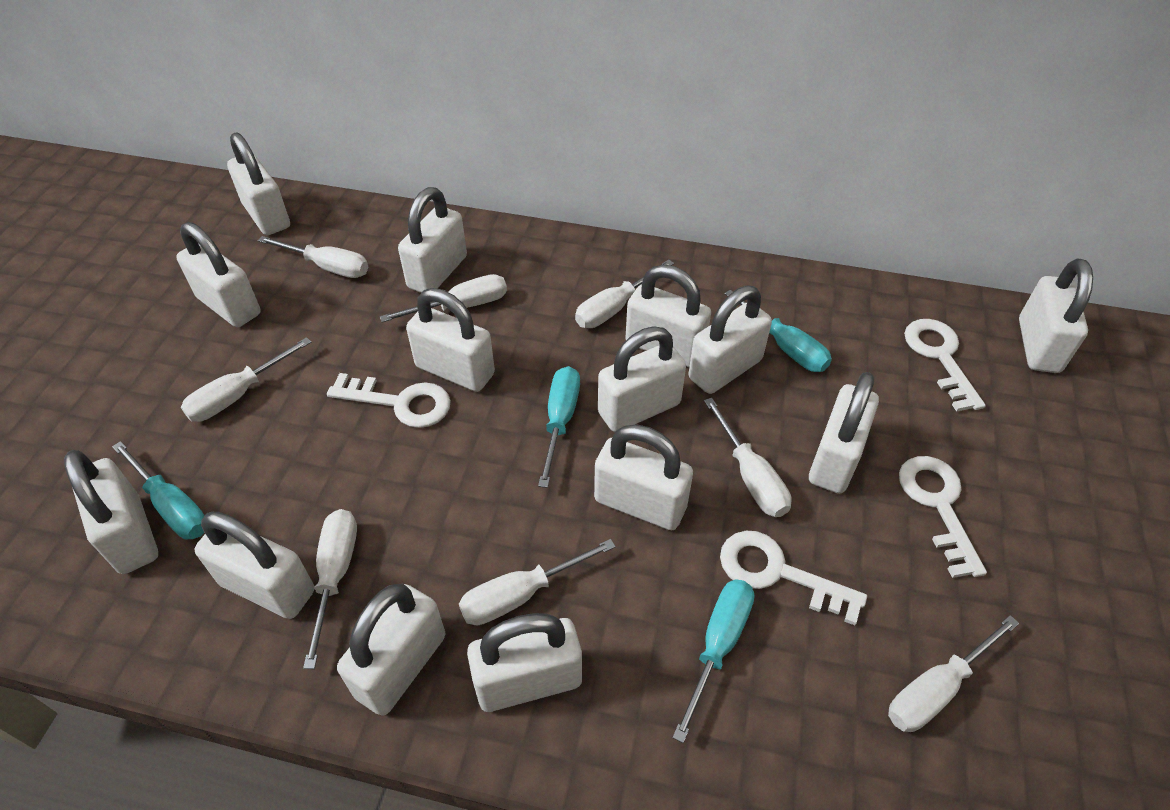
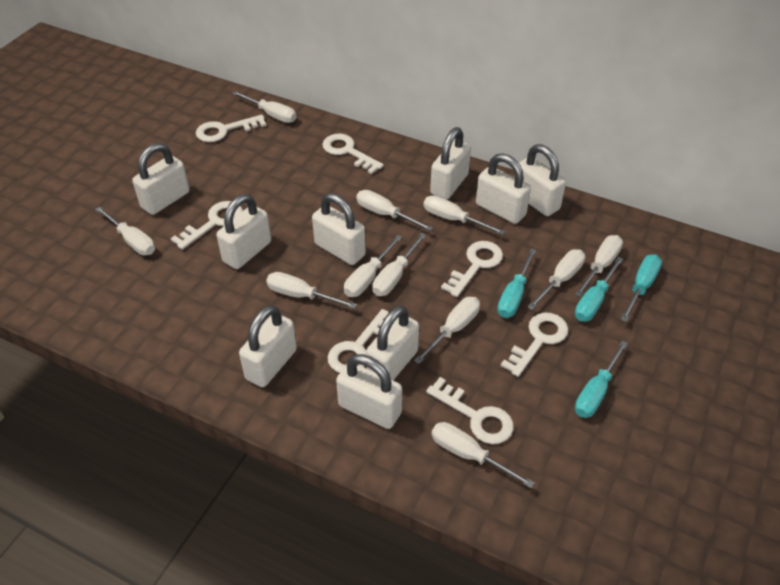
white key: 4 -> 7
white padlock: 14 -> 9
white screwdriver: 8 -> 11

